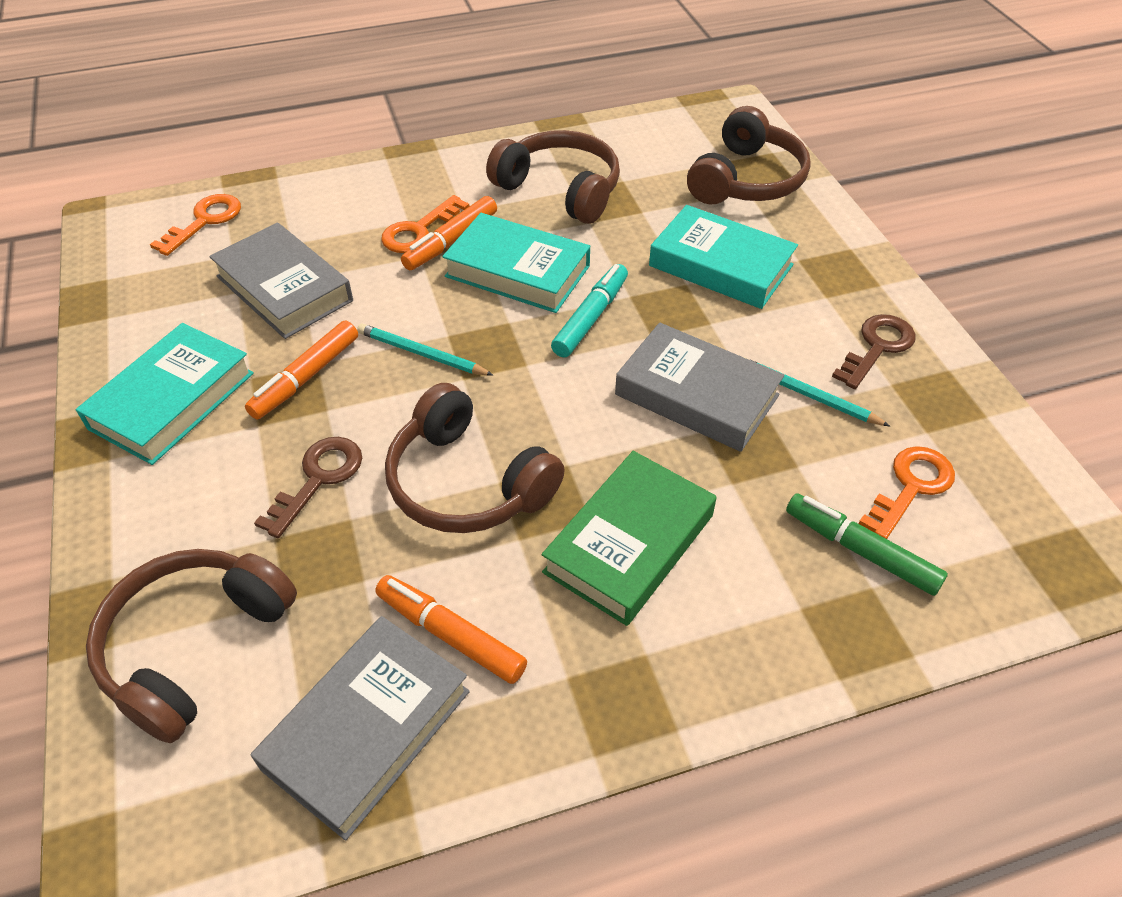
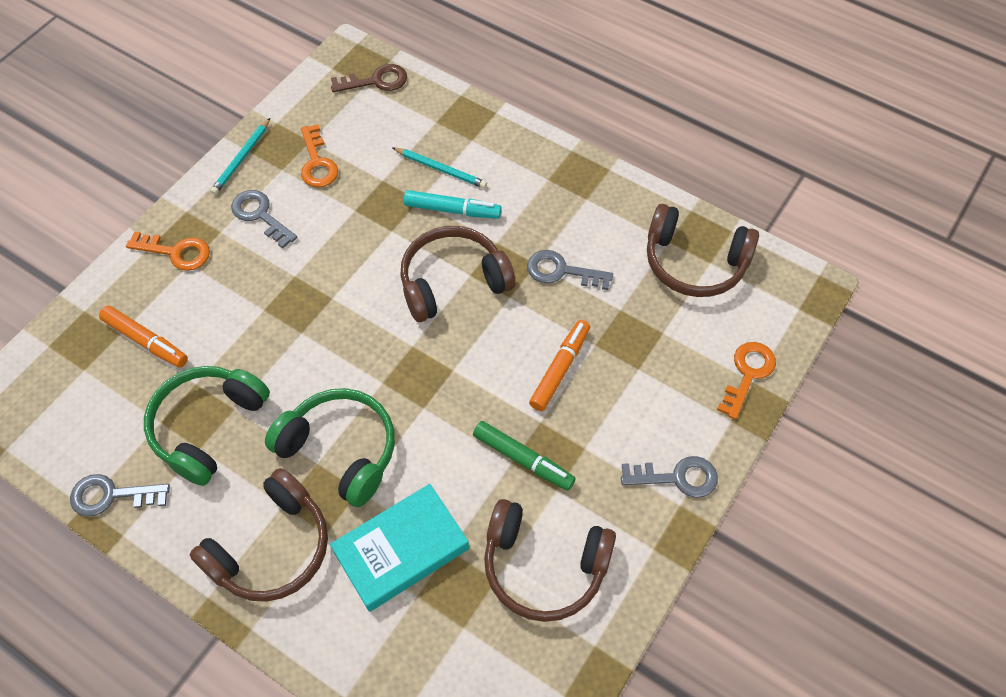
brown key: 2 -> 1
green book: 1 -> 0
green headphones: 0 -> 2
grey book: 3 -> 0
grey key: 0 -> 4
orange marker: 3 -> 2
turquoise book: 3 -> 1

